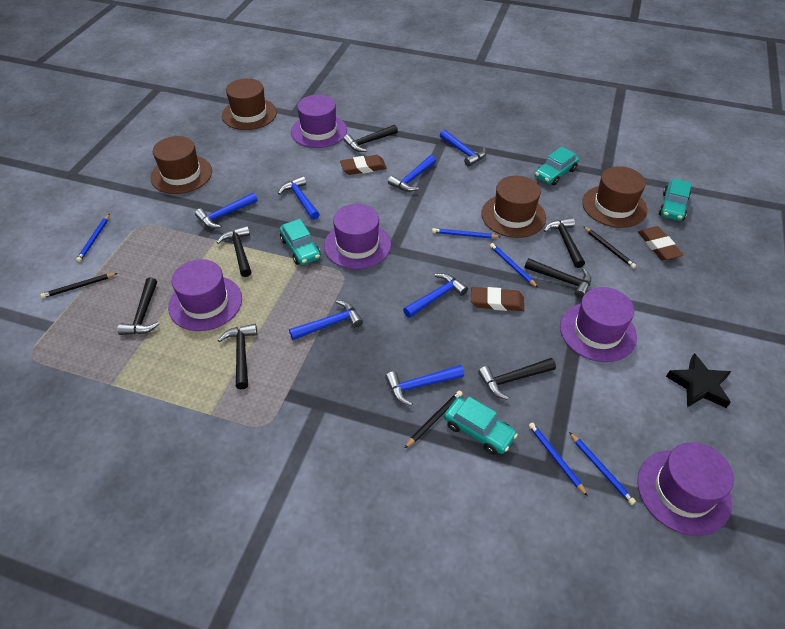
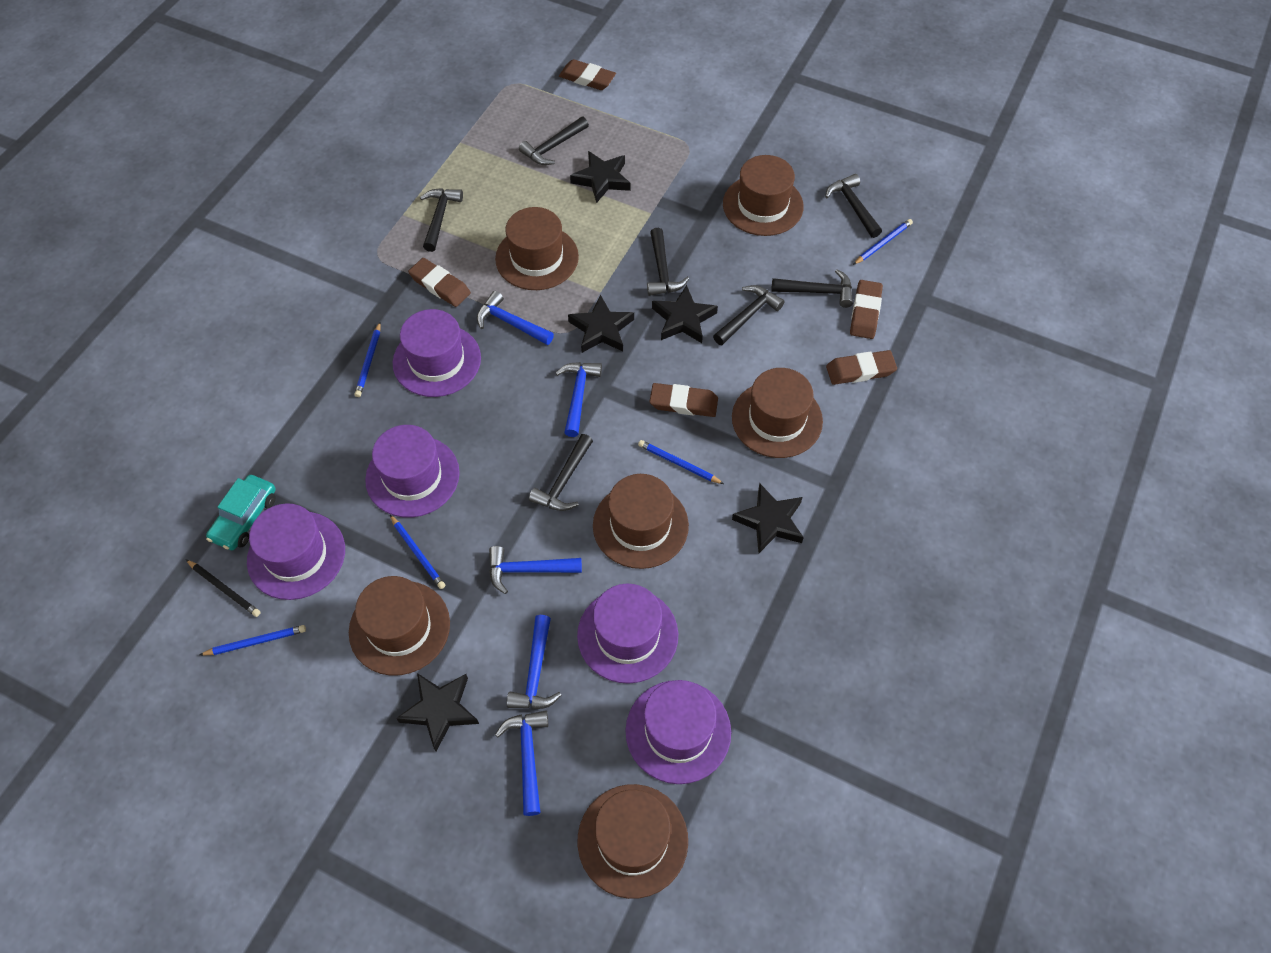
black pencil: 3 -> 1
black star: 1 -> 5
blue hammer: 7 -> 5
brown eraser: 3 -> 5
brown hat: 4 -> 6
turquoise car: 4 -> 1

